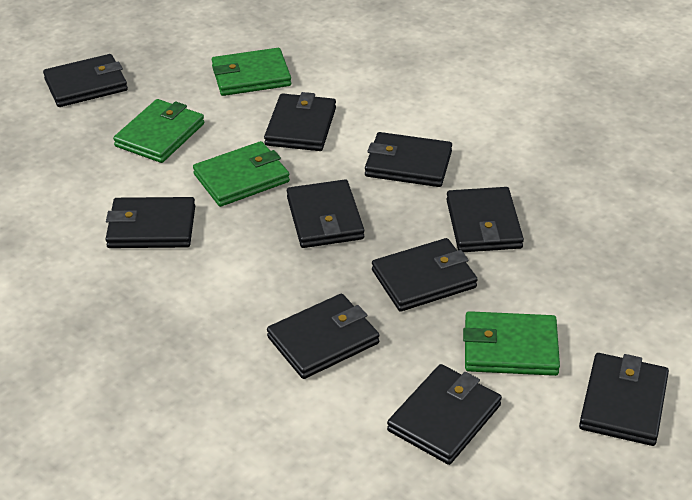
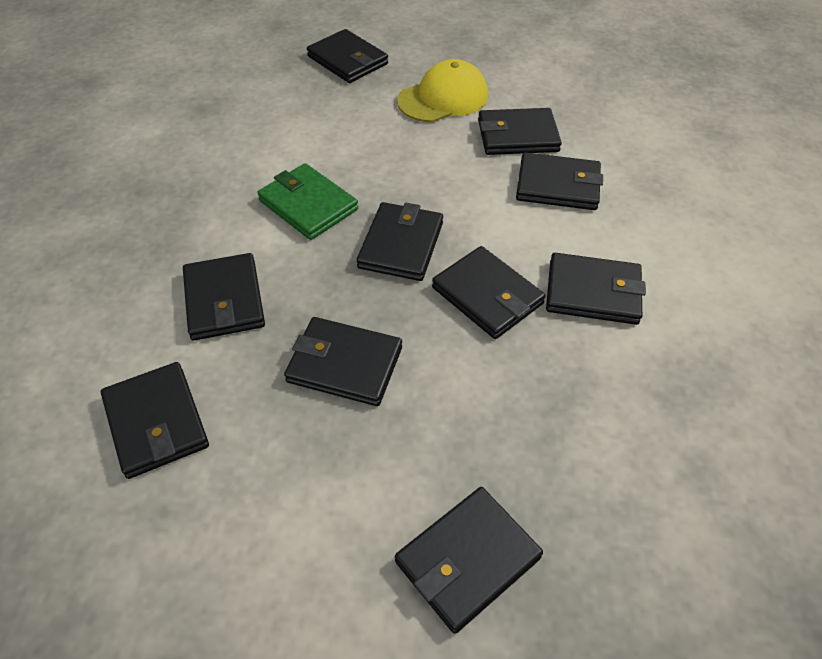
green wallet: 4 -> 1
yellow cap: 0 -> 1

